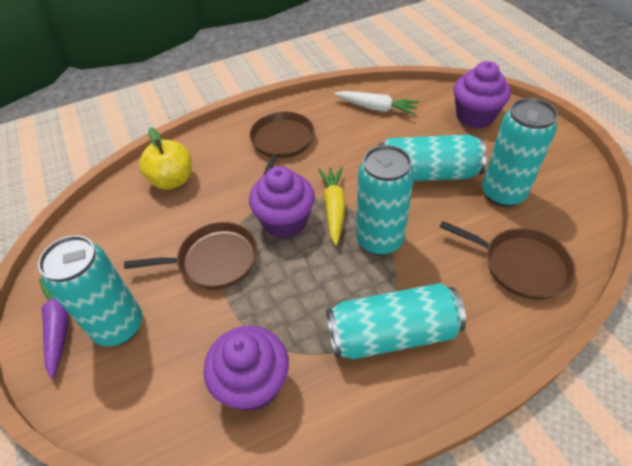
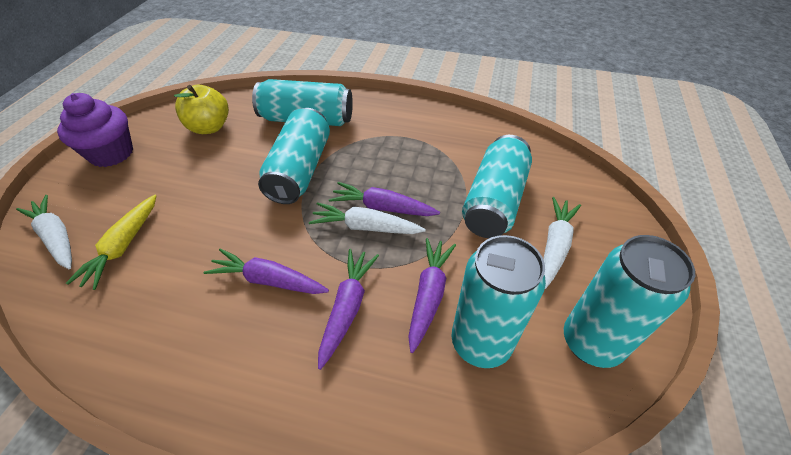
brown pan: 3 -> 0
purple carrot: 1 -> 4
purple cupcake: 3 -> 1
white carrot: 1 -> 3

